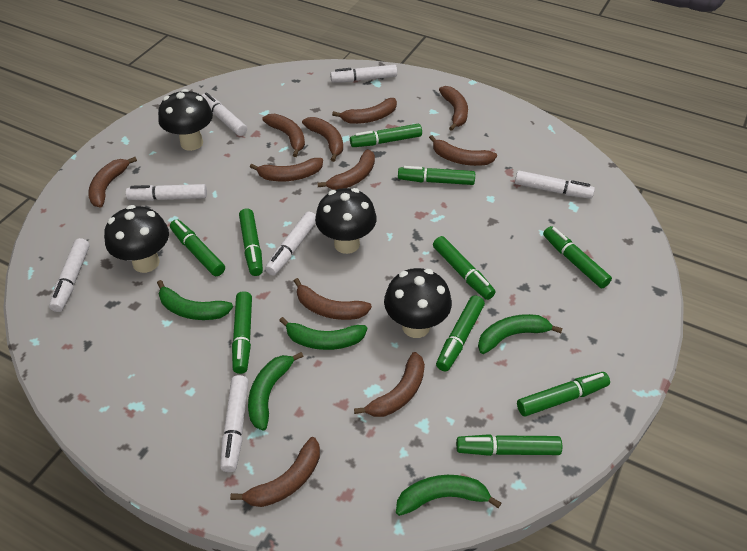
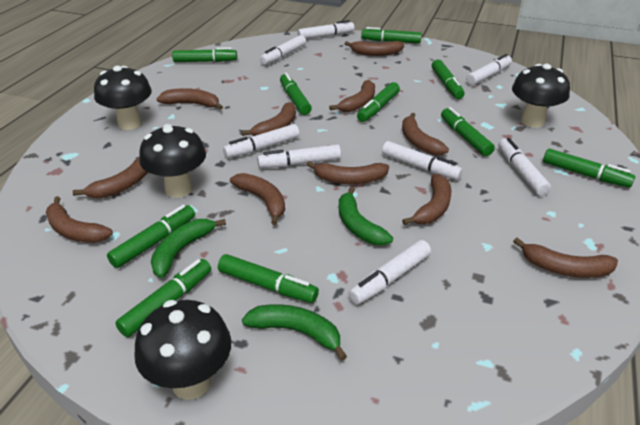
green banana: 5 -> 3
white marker: 7 -> 8

